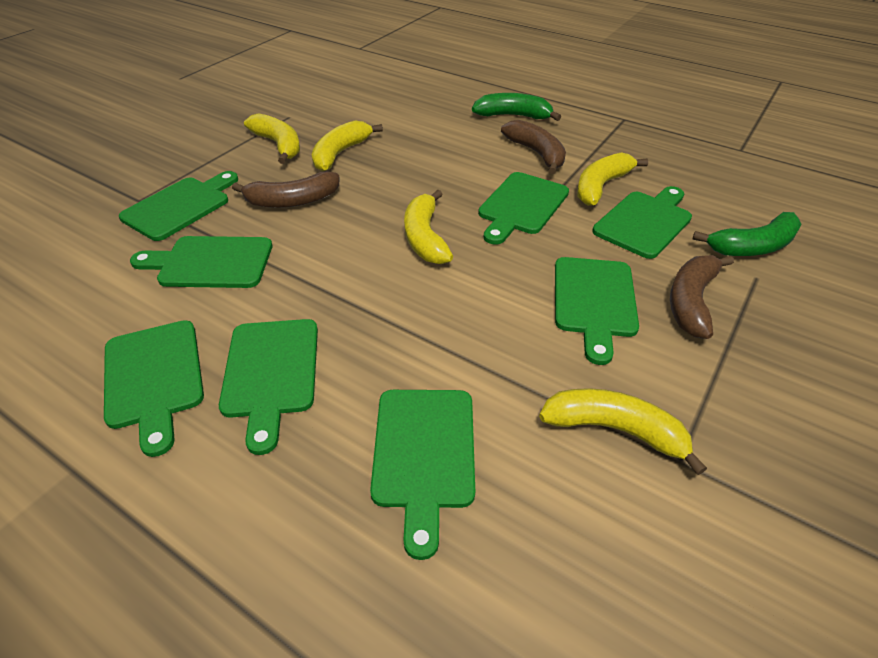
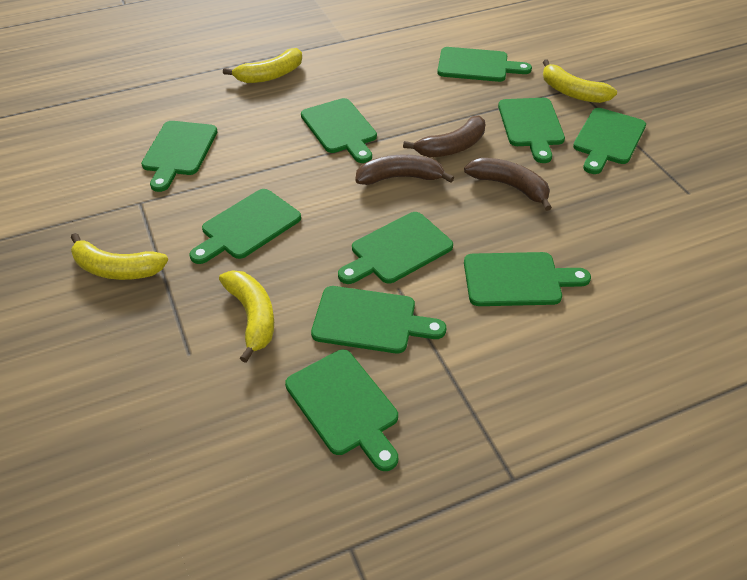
green banana: 2 -> 0
green cutting board: 8 -> 10
yellow banana: 5 -> 4

